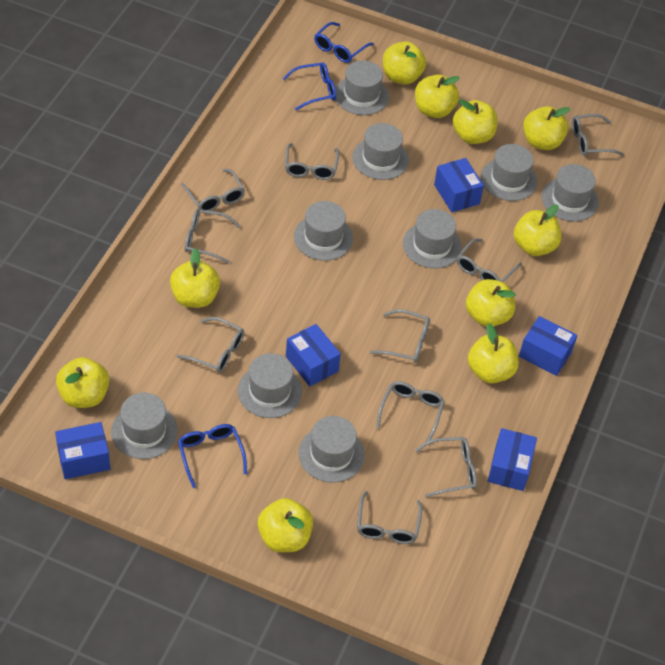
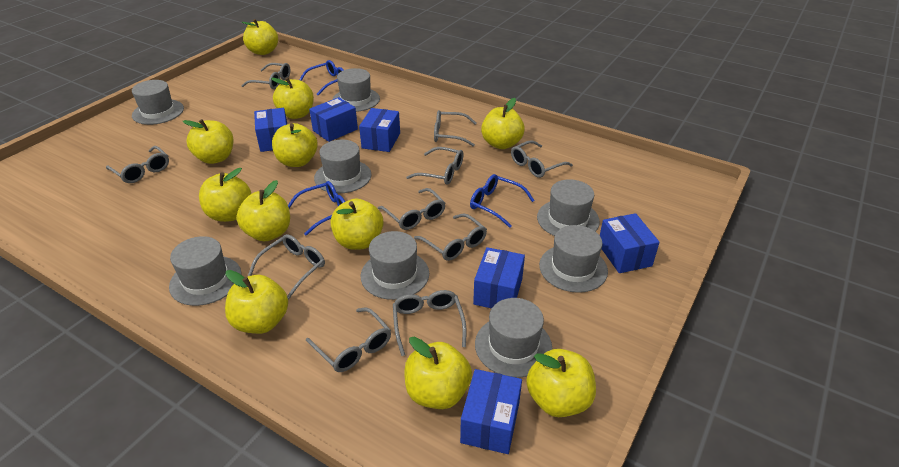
blue box: 5 -> 6
grey hat: 9 -> 8
yellow apple: 10 -> 11

